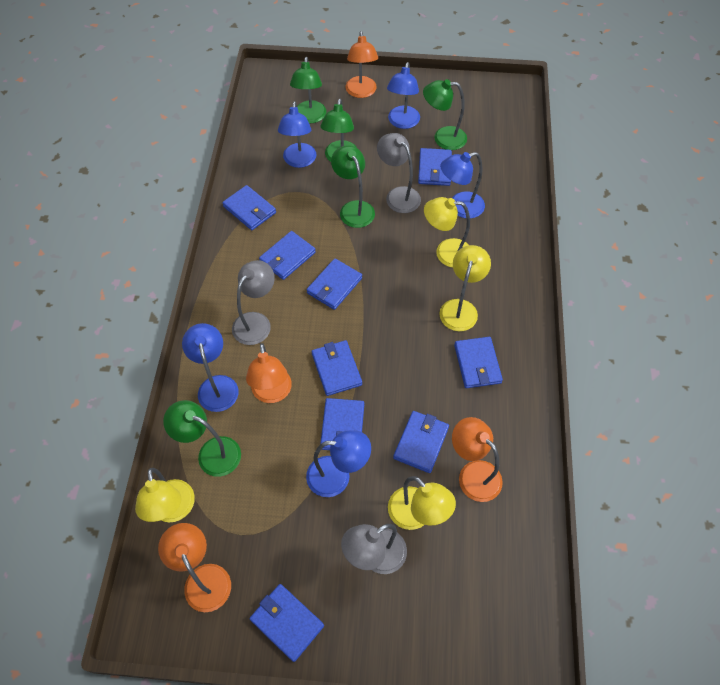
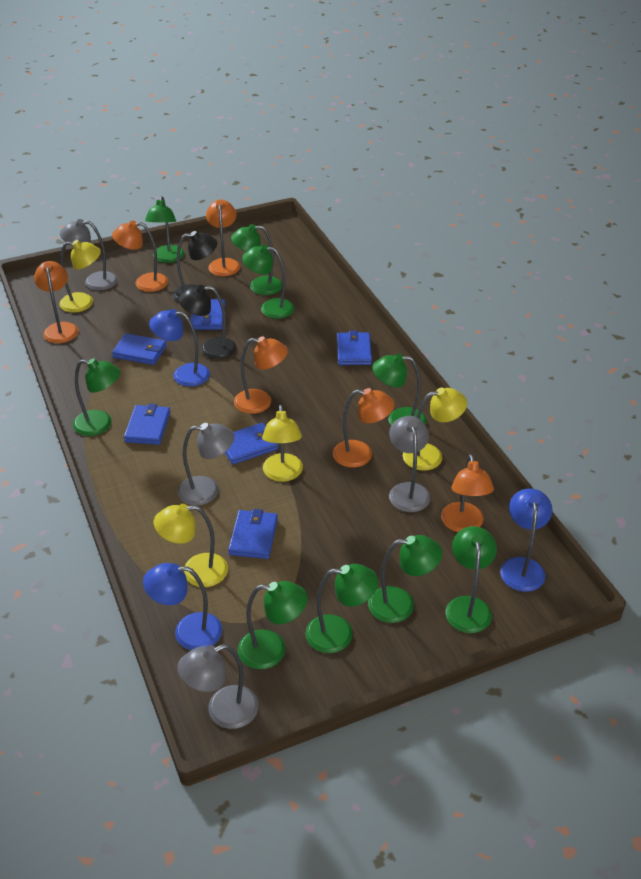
black lamp: 0 -> 2
blue lamp: 5 -> 3
blue wallet: 9 -> 6
green lamp: 5 -> 9
grey lamp: 3 -> 4
orange lamp: 4 -> 6

